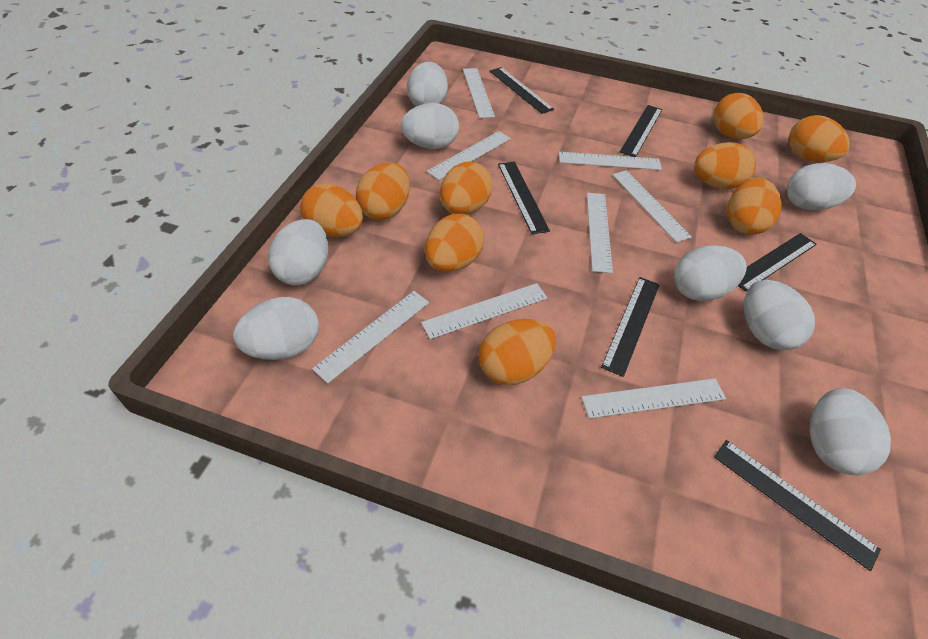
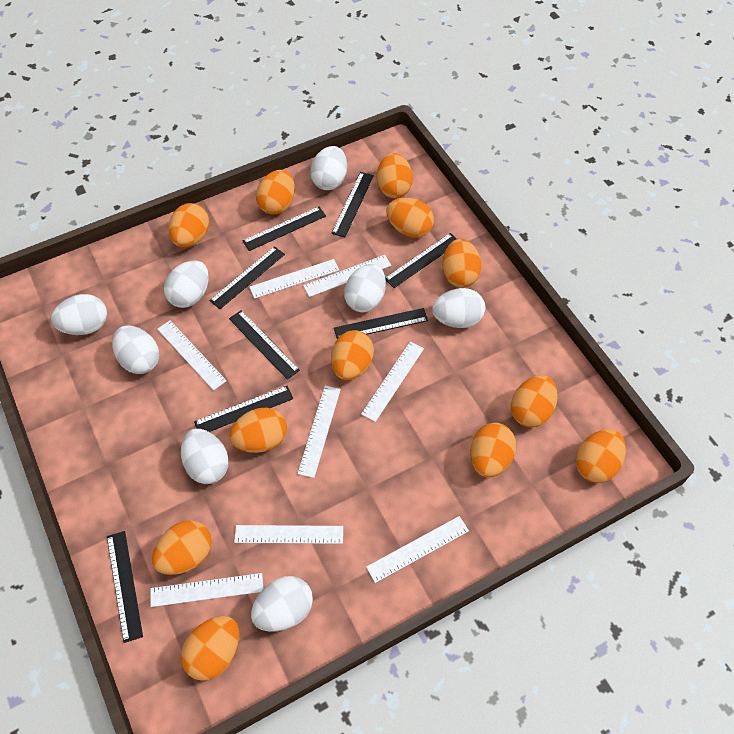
black ruler: 6 -> 8
orange egg: 9 -> 12

